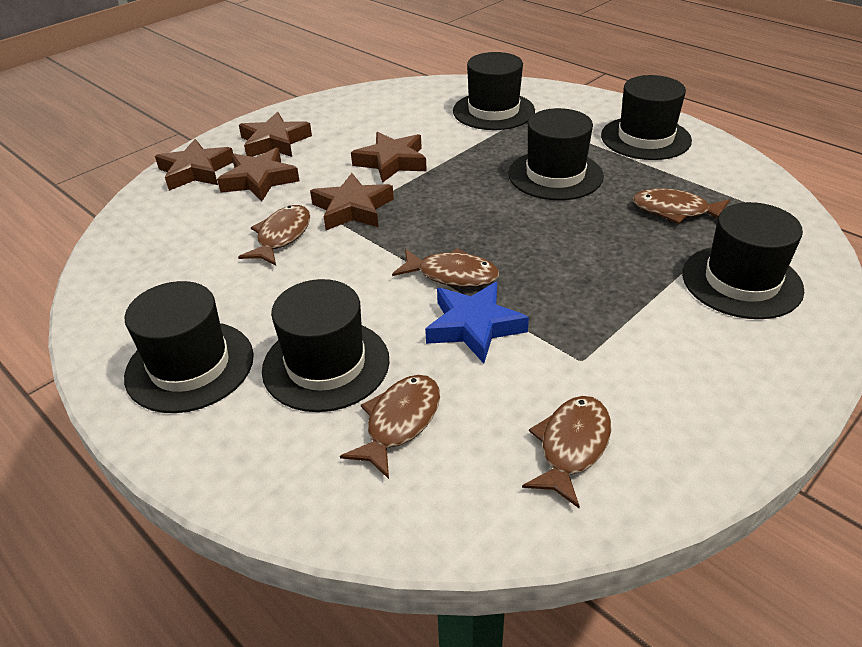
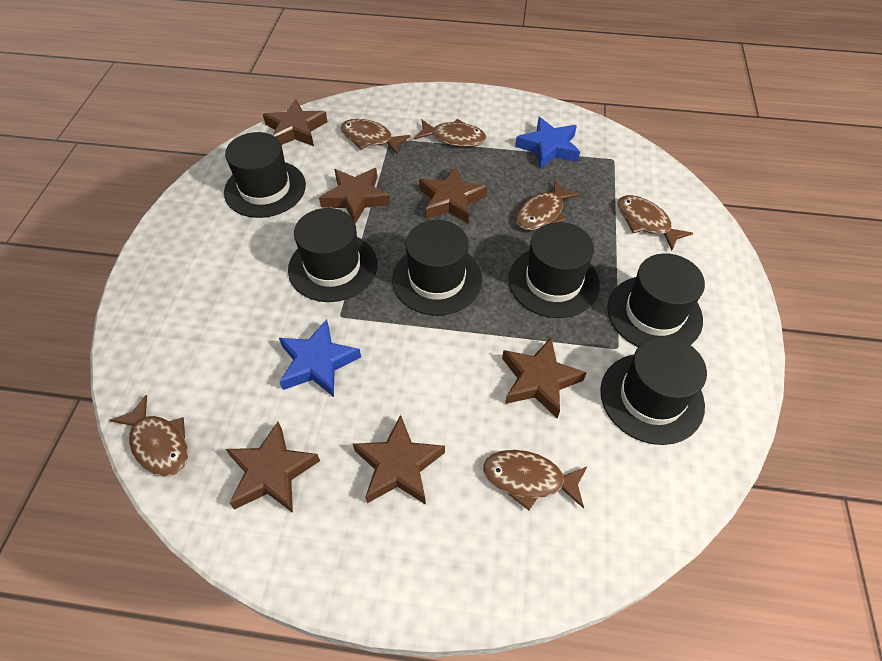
blue star: 1 -> 2
brown fish: 5 -> 6
brown star: 5 -> 6

